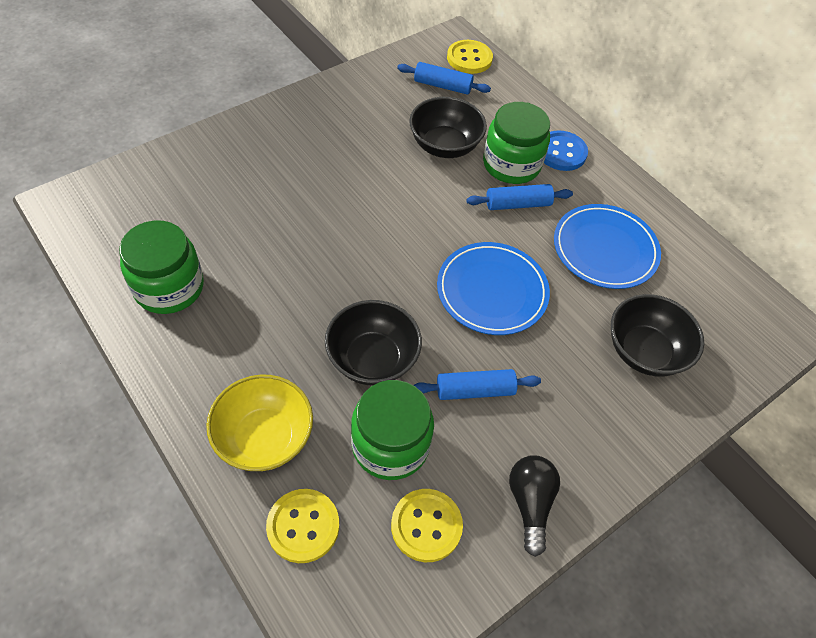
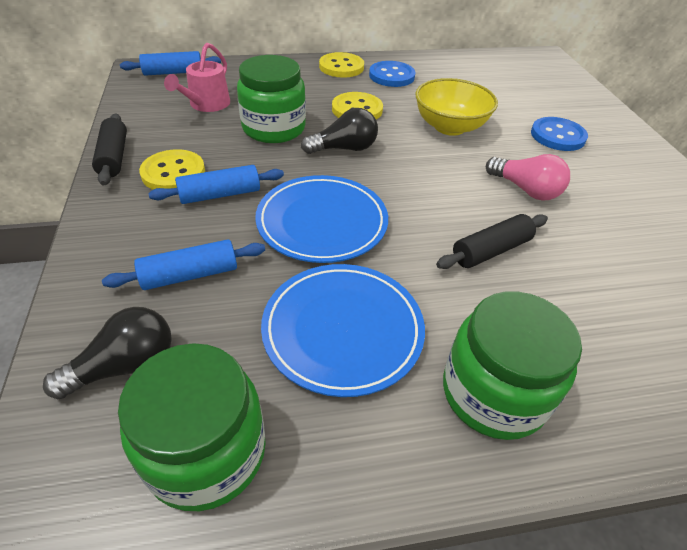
black bowl: 3 -> 0
black light bulb: 1 -> 2
black rolling pin: 0 -> 2
blue button: 1 -> 2
pink light bulb: 0 -> 1
pink watering can: 0 -> 1

